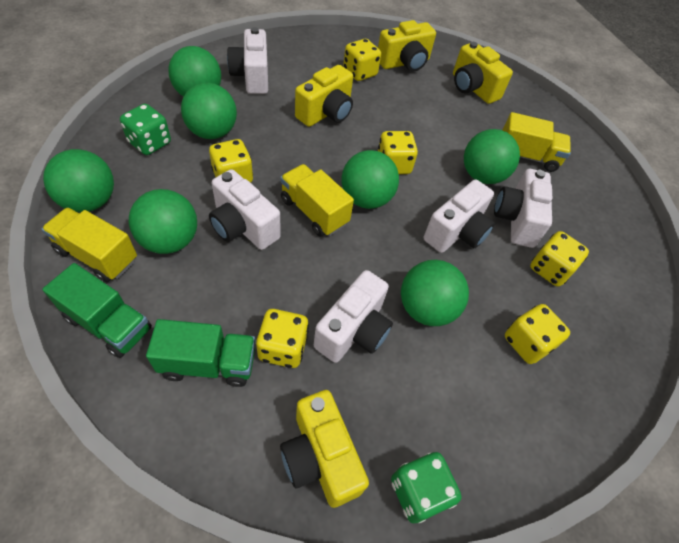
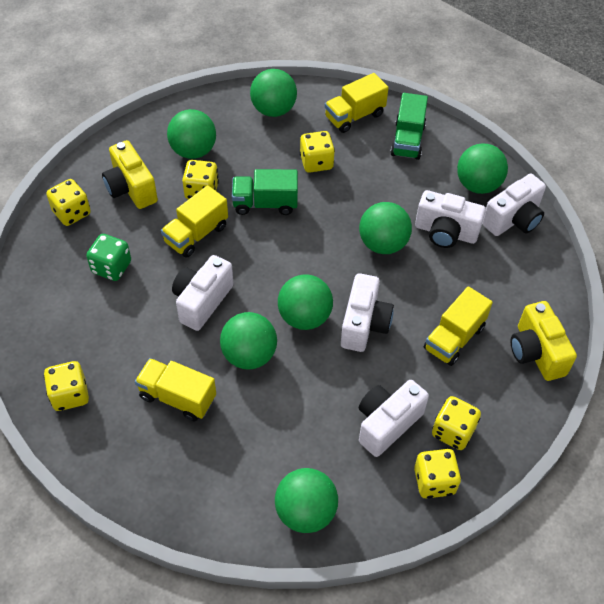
green dice: 2 -> 1
yellow camera: 4 -> 2
yellow truck: 3 -> 4

